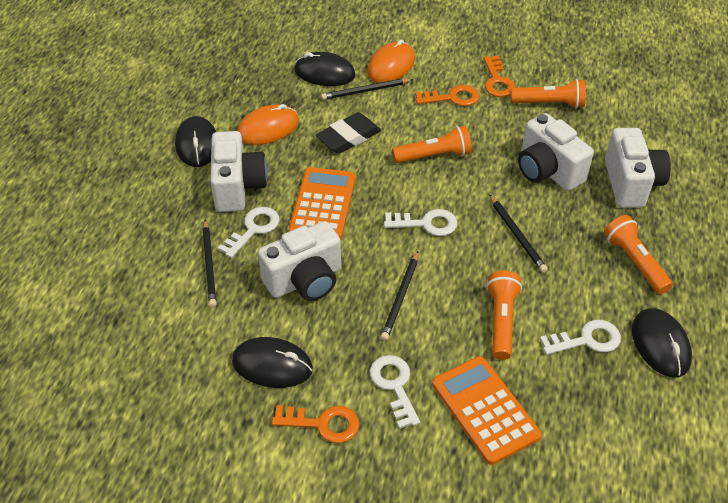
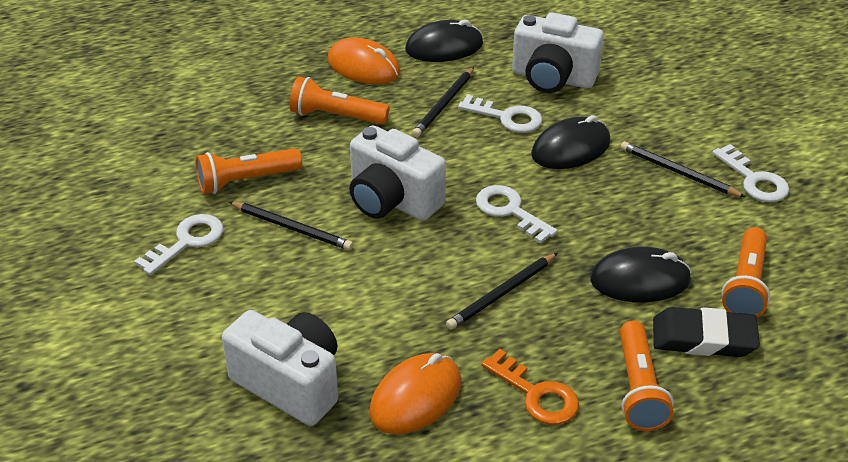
black mouse: 4 -> 3
orange calculator: 2 -> 0
orange key: 3 -> 1
white camera: 4 -> 3

